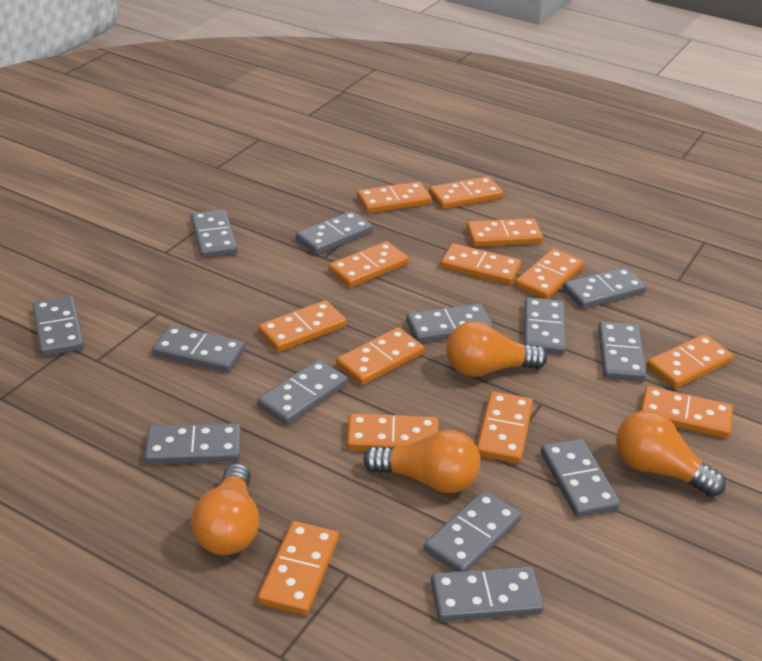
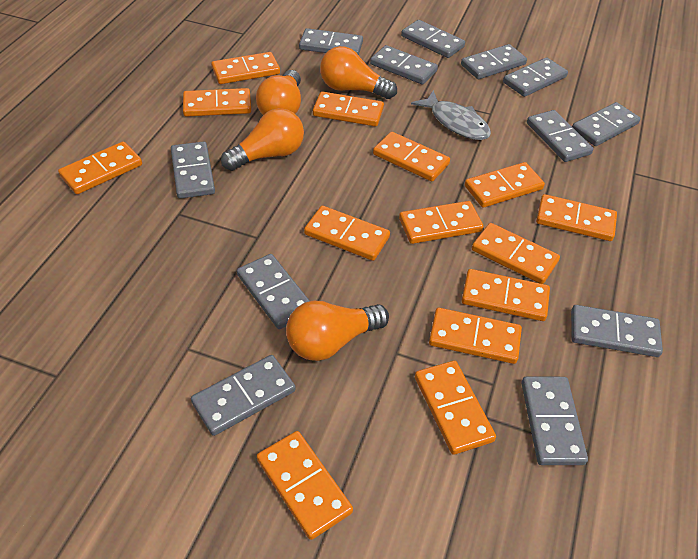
grey domino: 13 -> 12
grey fish: 0 -> 1
orange domino: 13 -> 14

